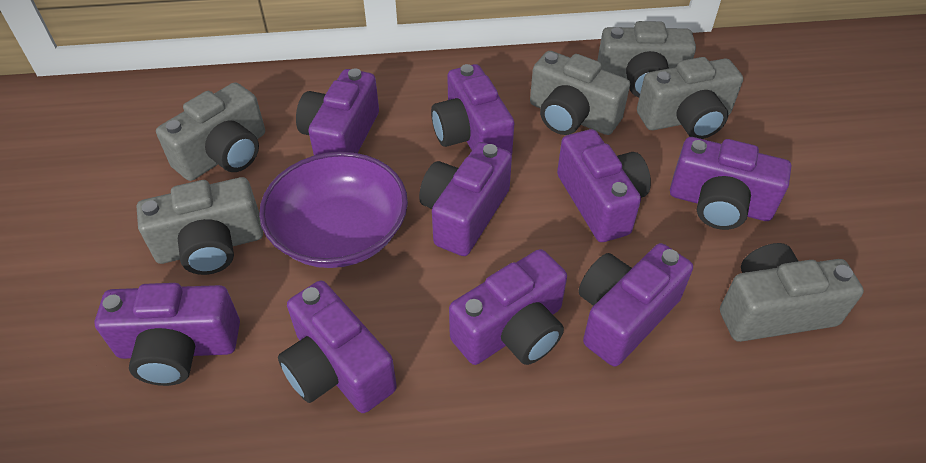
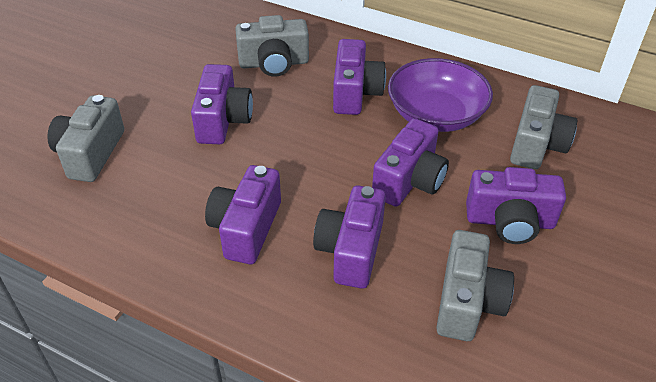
grey camera: 6 -> 4
purple camera: 9 -> 6

